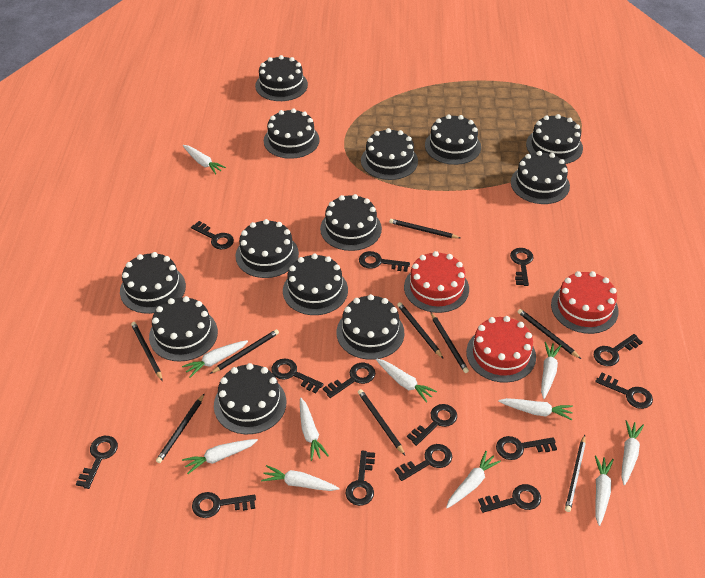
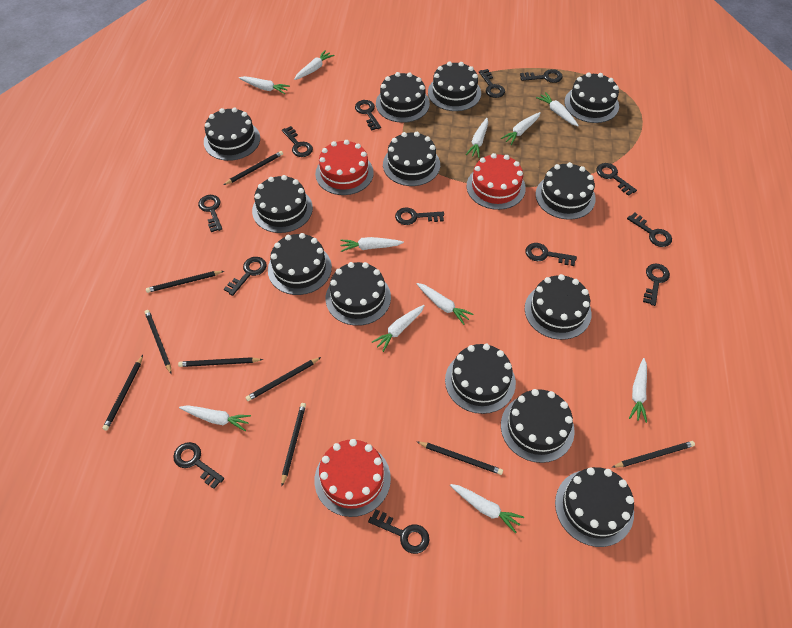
black key: 14 -> 13

